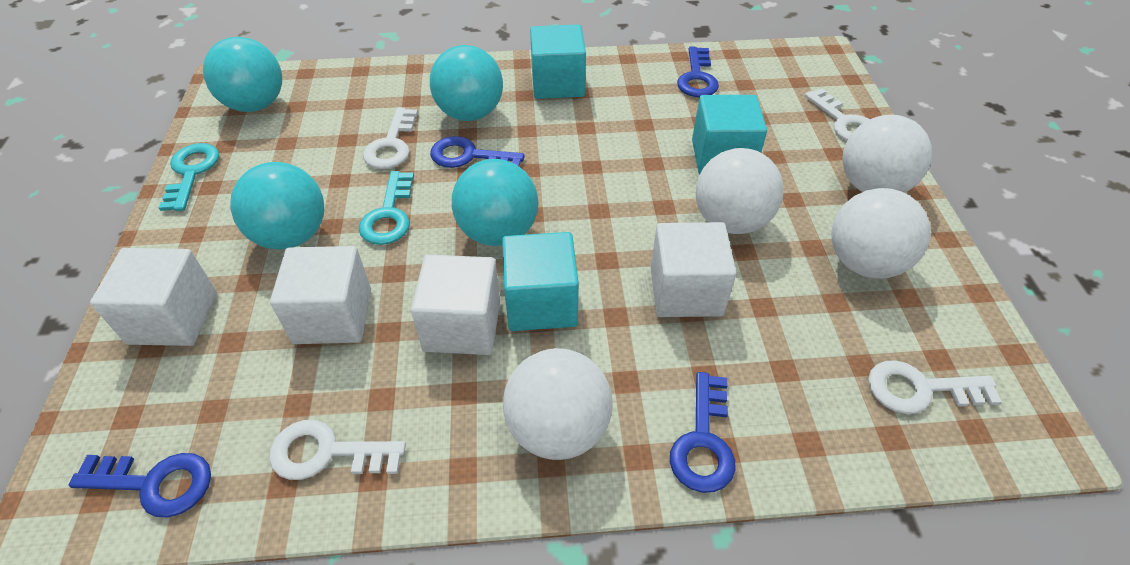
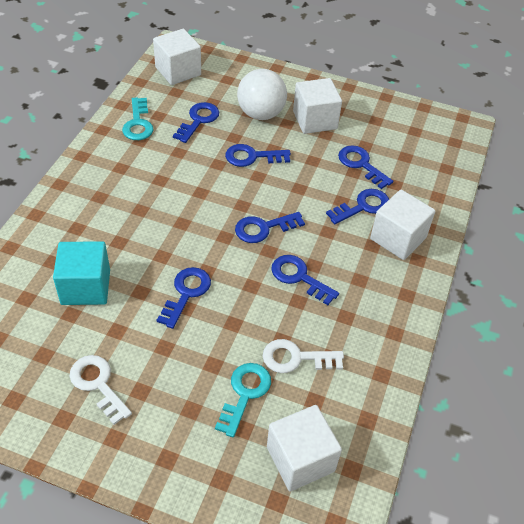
blue key: 4 -> 7
turquoise ball: 4 -> 0
turquoise cube: 3 -> 1
white ball: 4 -> 1
white key: 4 -> 2

